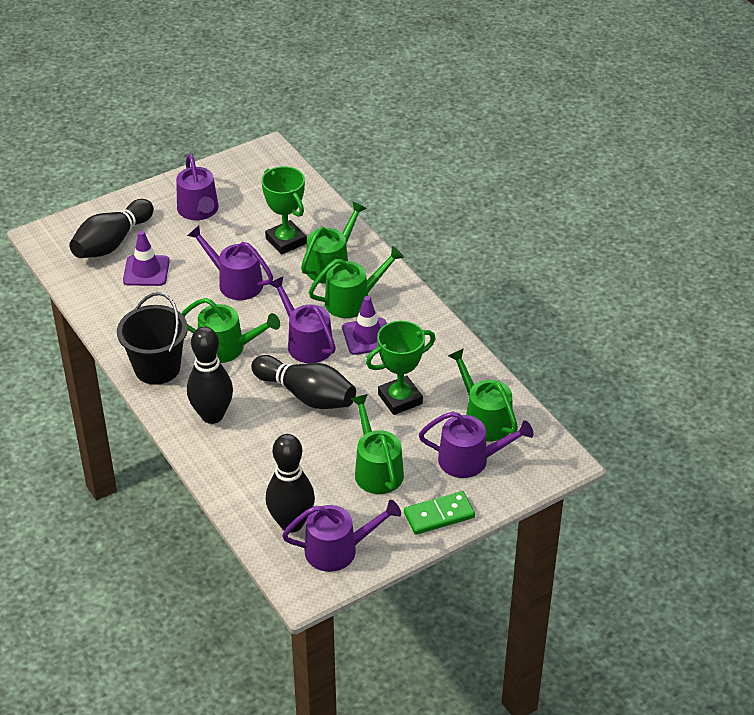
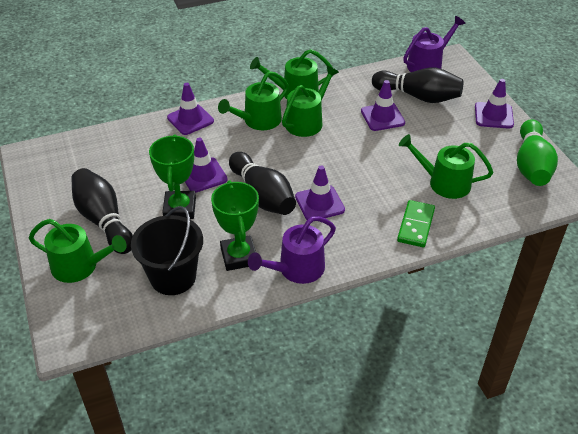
black bowling pin: 4 -> 3
green bowling pin: 0 -> 1
purple traffic cone: 2 -> 5
purple watering can: 5 -> 2

